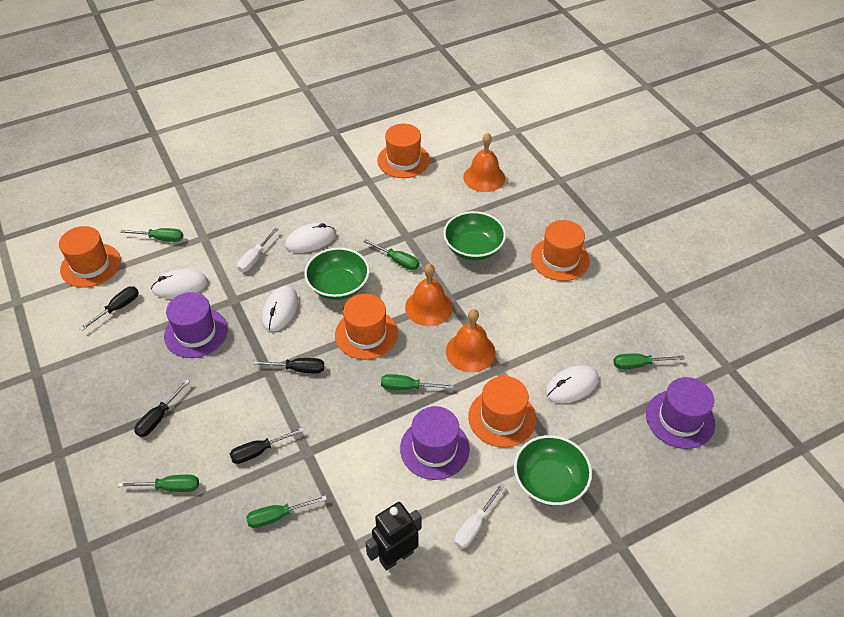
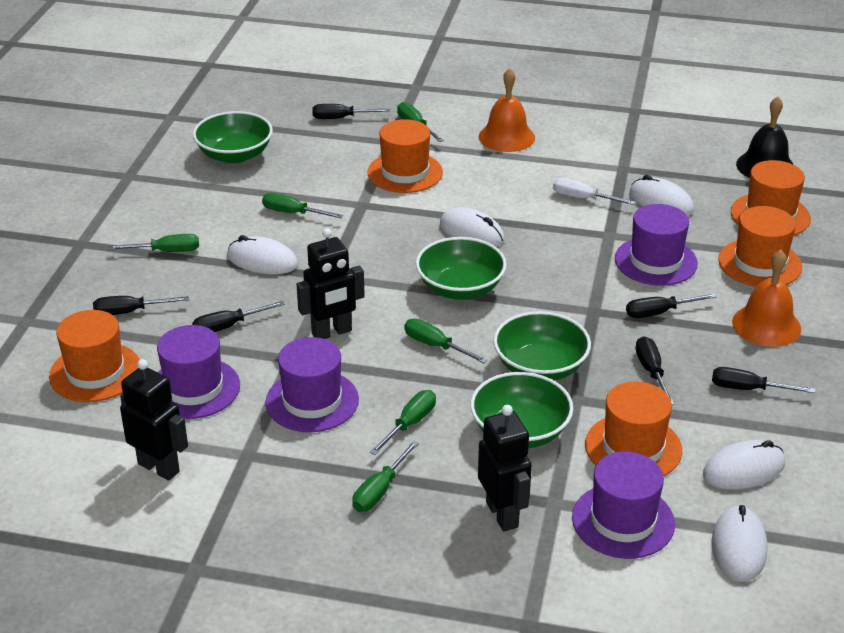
black bell: 0 -> 1
black robot: 1 -> 3
black screwdriver: 4 -> 6
green bowl: 3 -> 4
orange bell: 3 -> 2
purple hat: 3 -> 4
white mouse: 4 -> 5
white screwdriver: 2 -> 1

